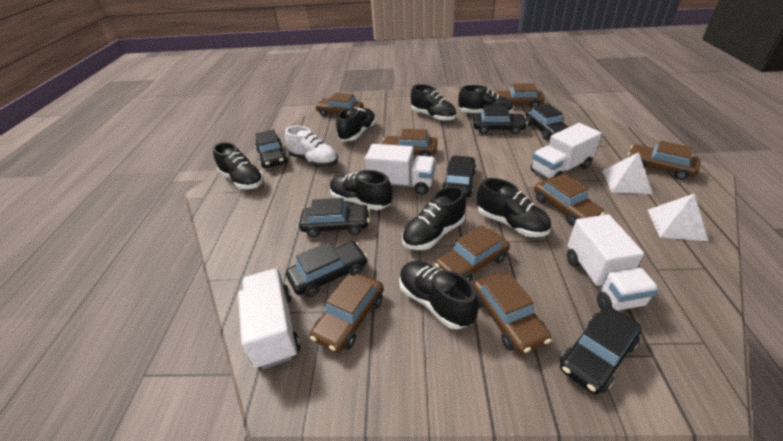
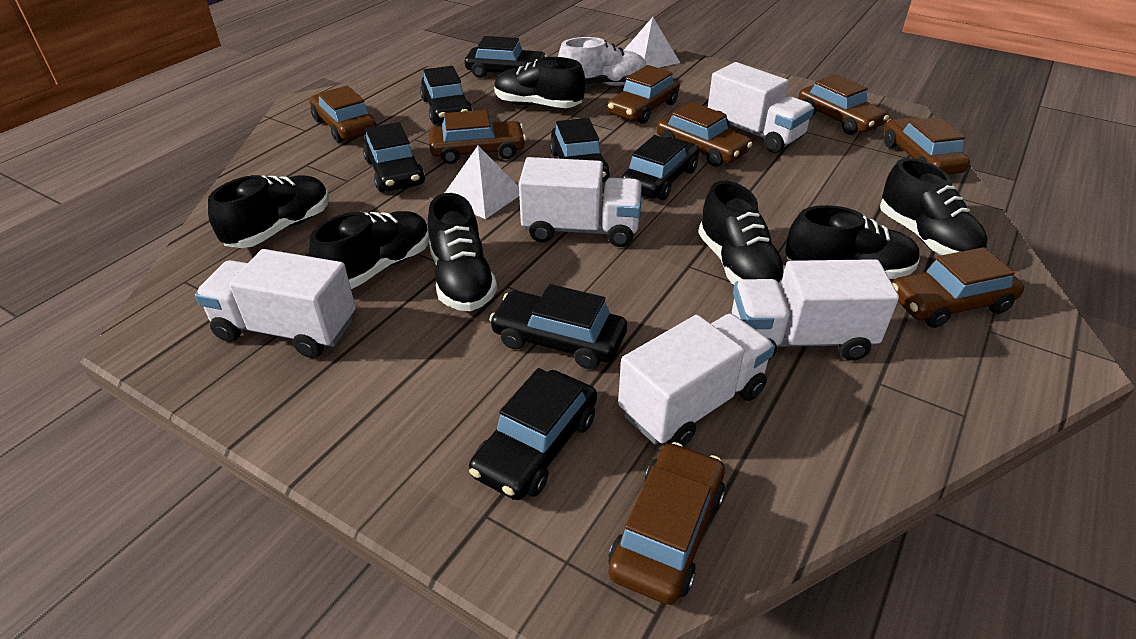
black shoe: 8 -> 7
white truck: 4 -> 5

